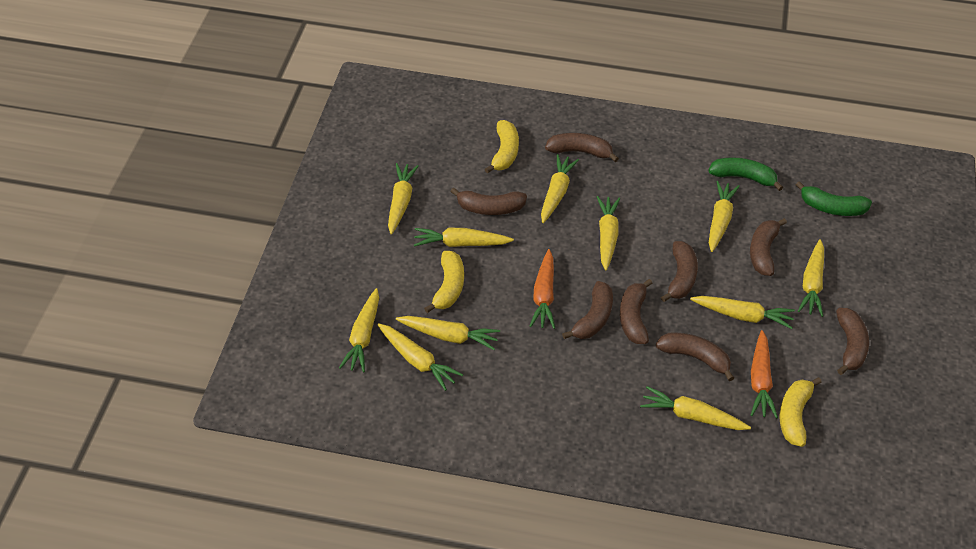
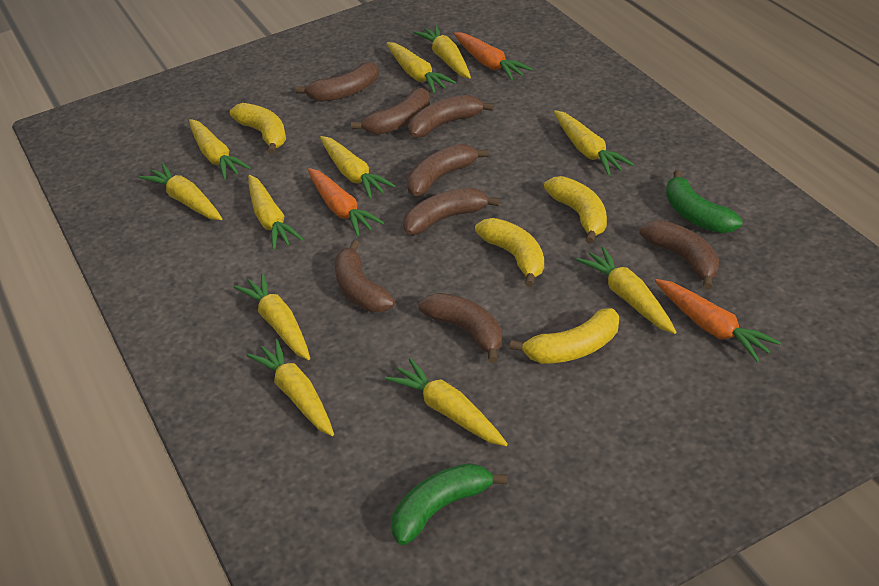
orange carrot: 2 -> 3
yellow banana: 3 -> 4

